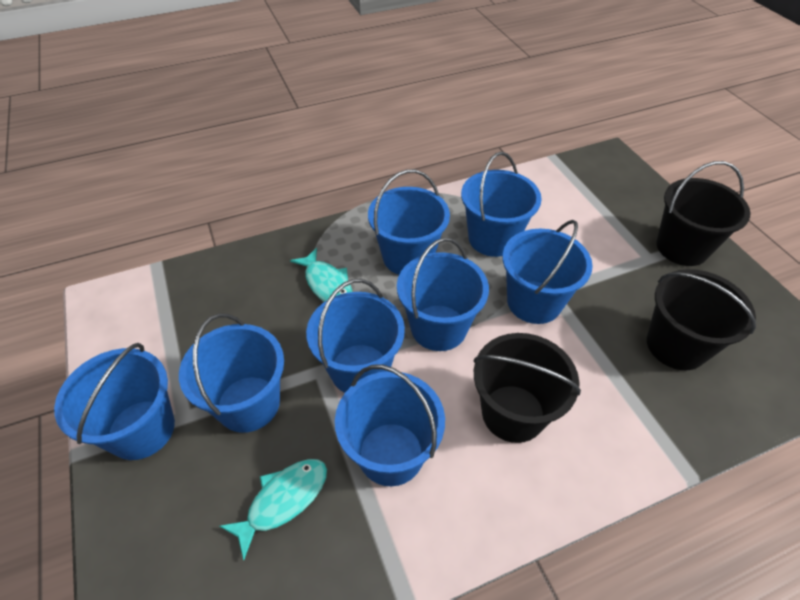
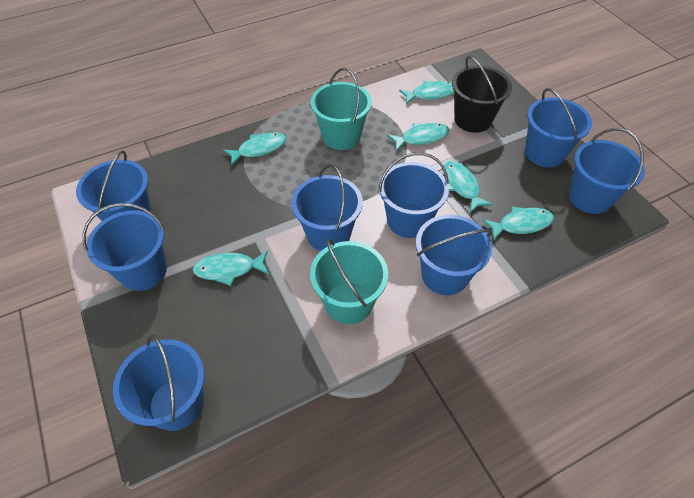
black bucket: 3 -> 1
turquoise bucket: 0 -> 2
turquoise fish: 2 -> 6

